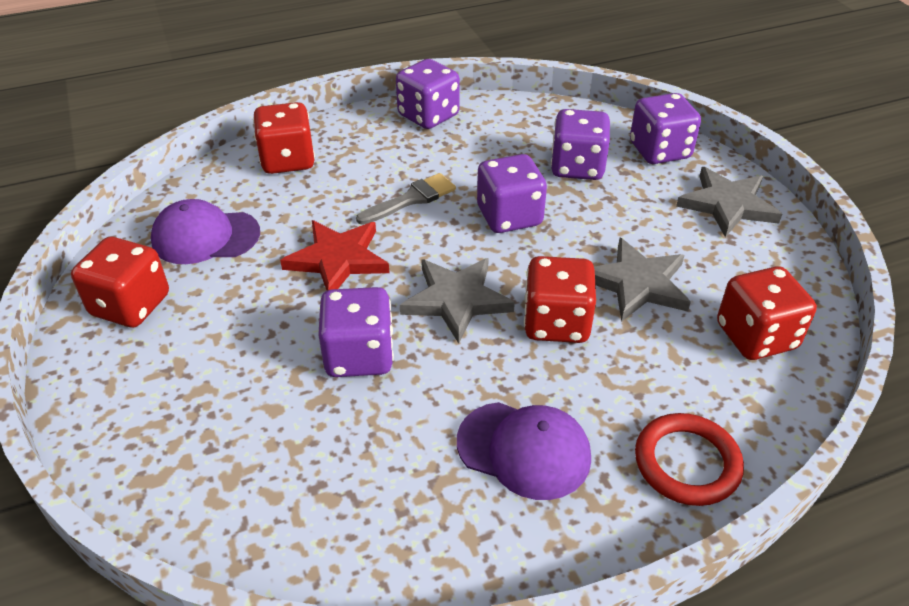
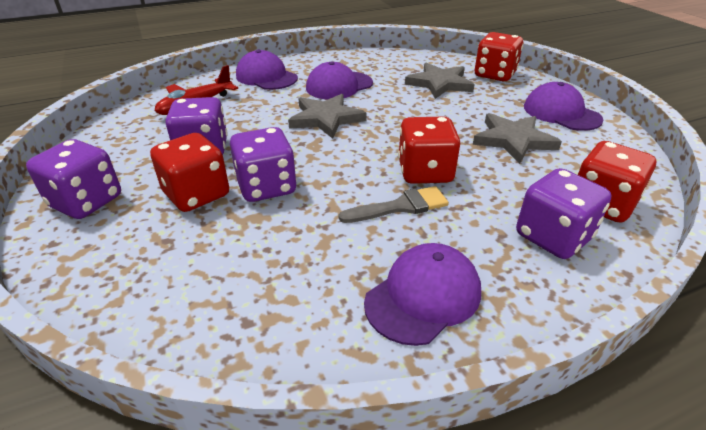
purple cap: 2 -> 4
purple dice: 5 -> 4
red plane: 0 -> 1
red ring: 1 -> 0
red star: 1 -> 0

